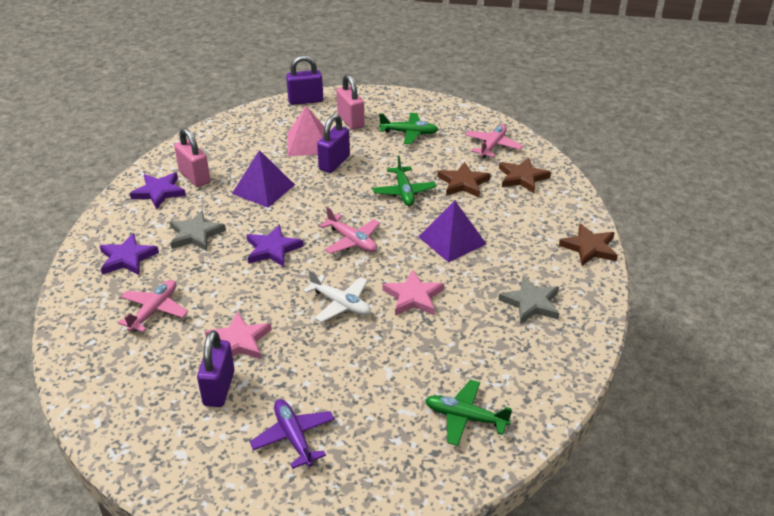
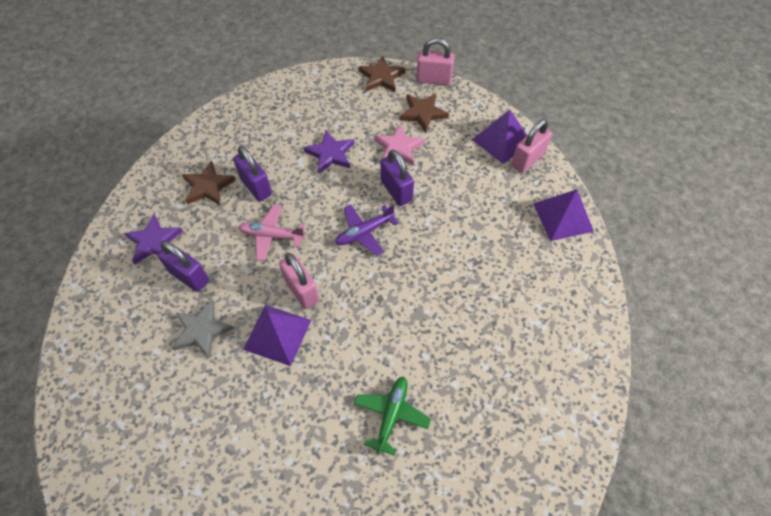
green plane: 3 -> 1
grey star: 2 -> 1
pink padlock: 2 -> 3
pink plane: 3 -> 1
pink pyramid: 1 -> 0
pink star: 2 -> 1
purple pyramid: 2 -> 3
purple star: 3 -> 2
white plane: 1 -> 0

